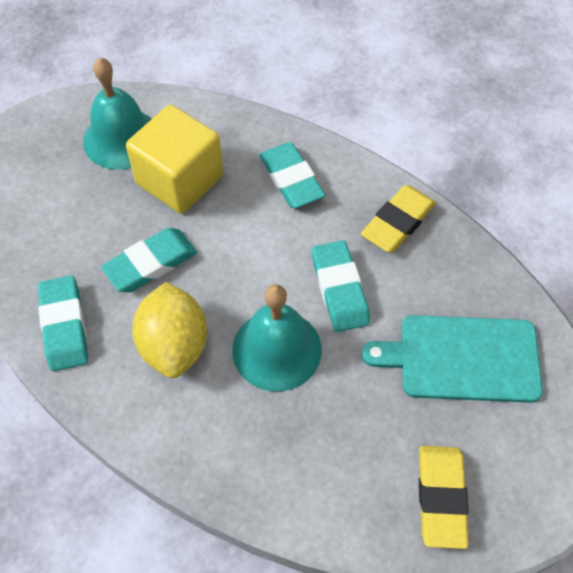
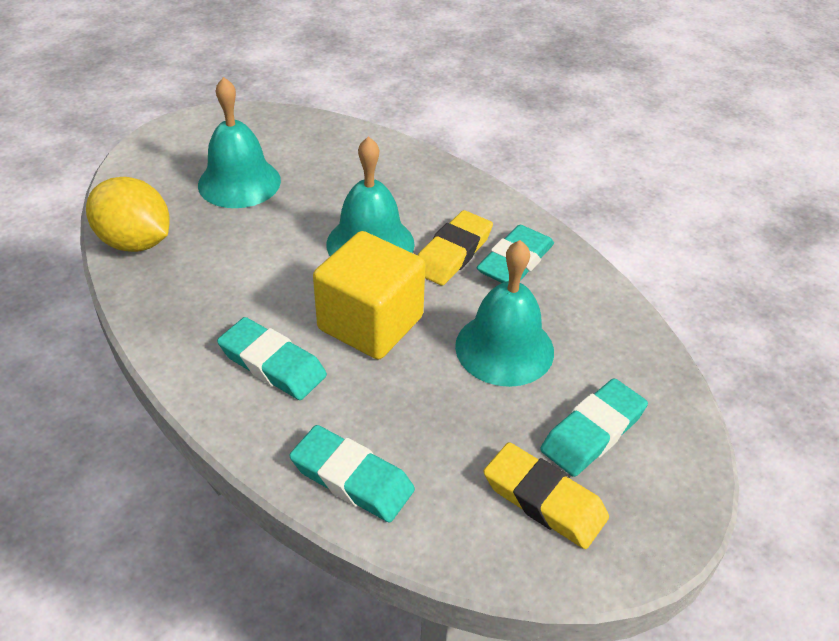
turquoise bell: 2 -> 3
turquoise cutting board: 1 -> 0

